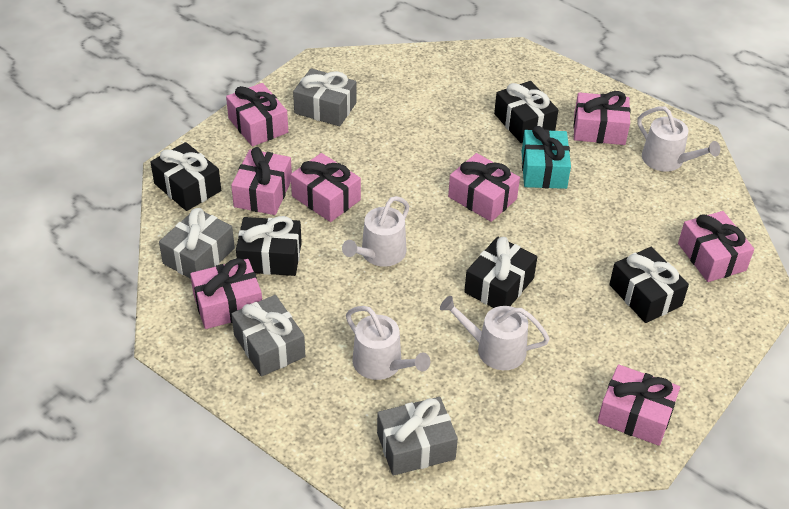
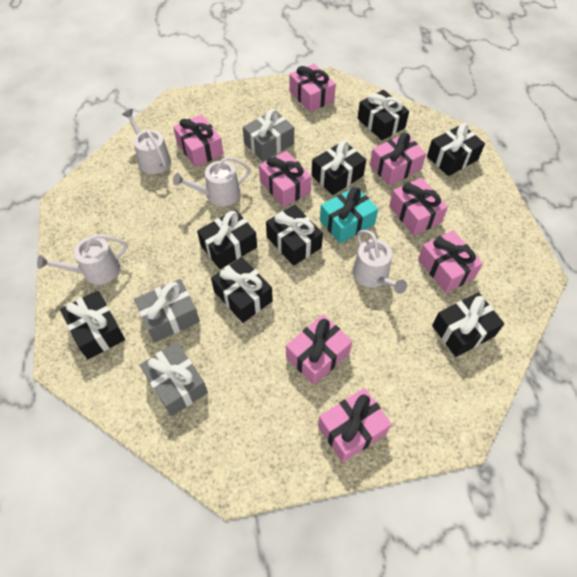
black gift: 5 -> 8
grey gift: 4 -> 3

